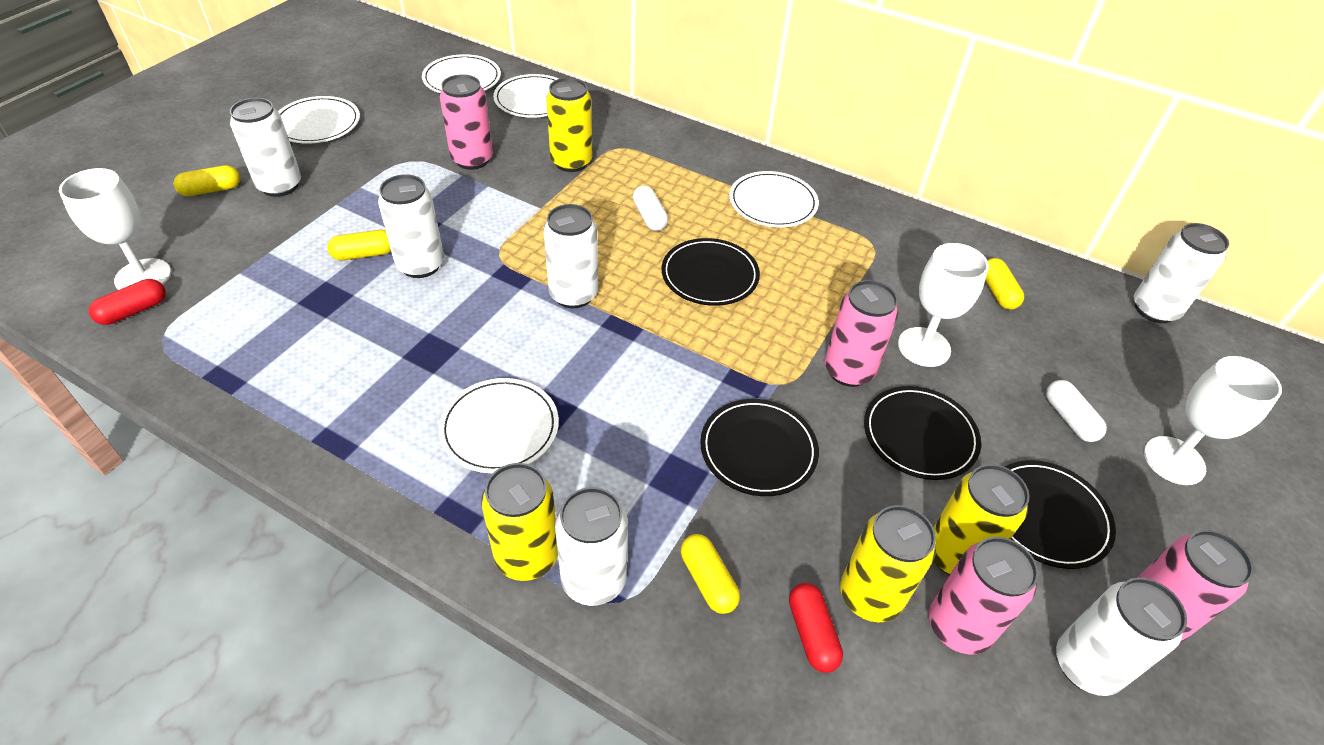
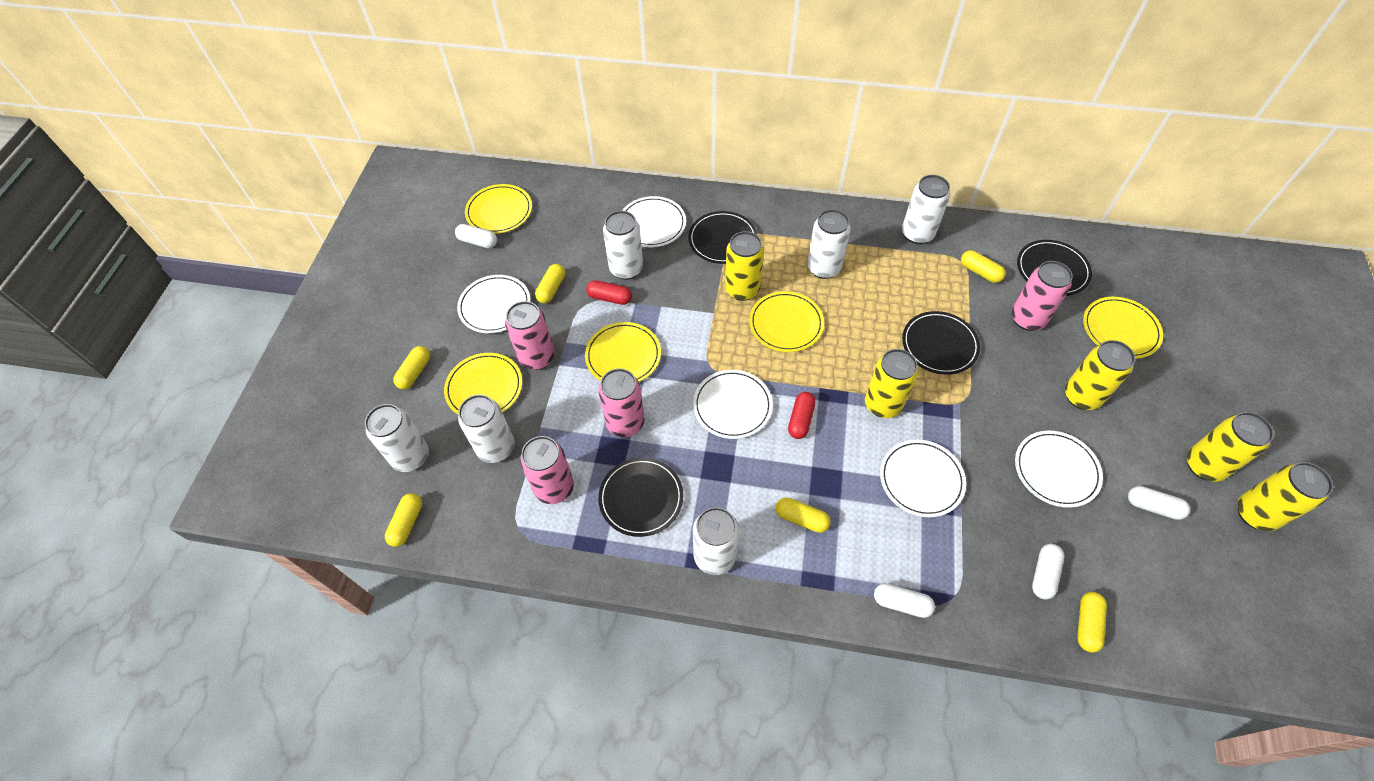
white capsule: 2 -> 4
white goblet: 3 -> 0
yellow can: 4 -> 5
yellow capsule: 4 -> 6
yellow plate: 0 -> 5

